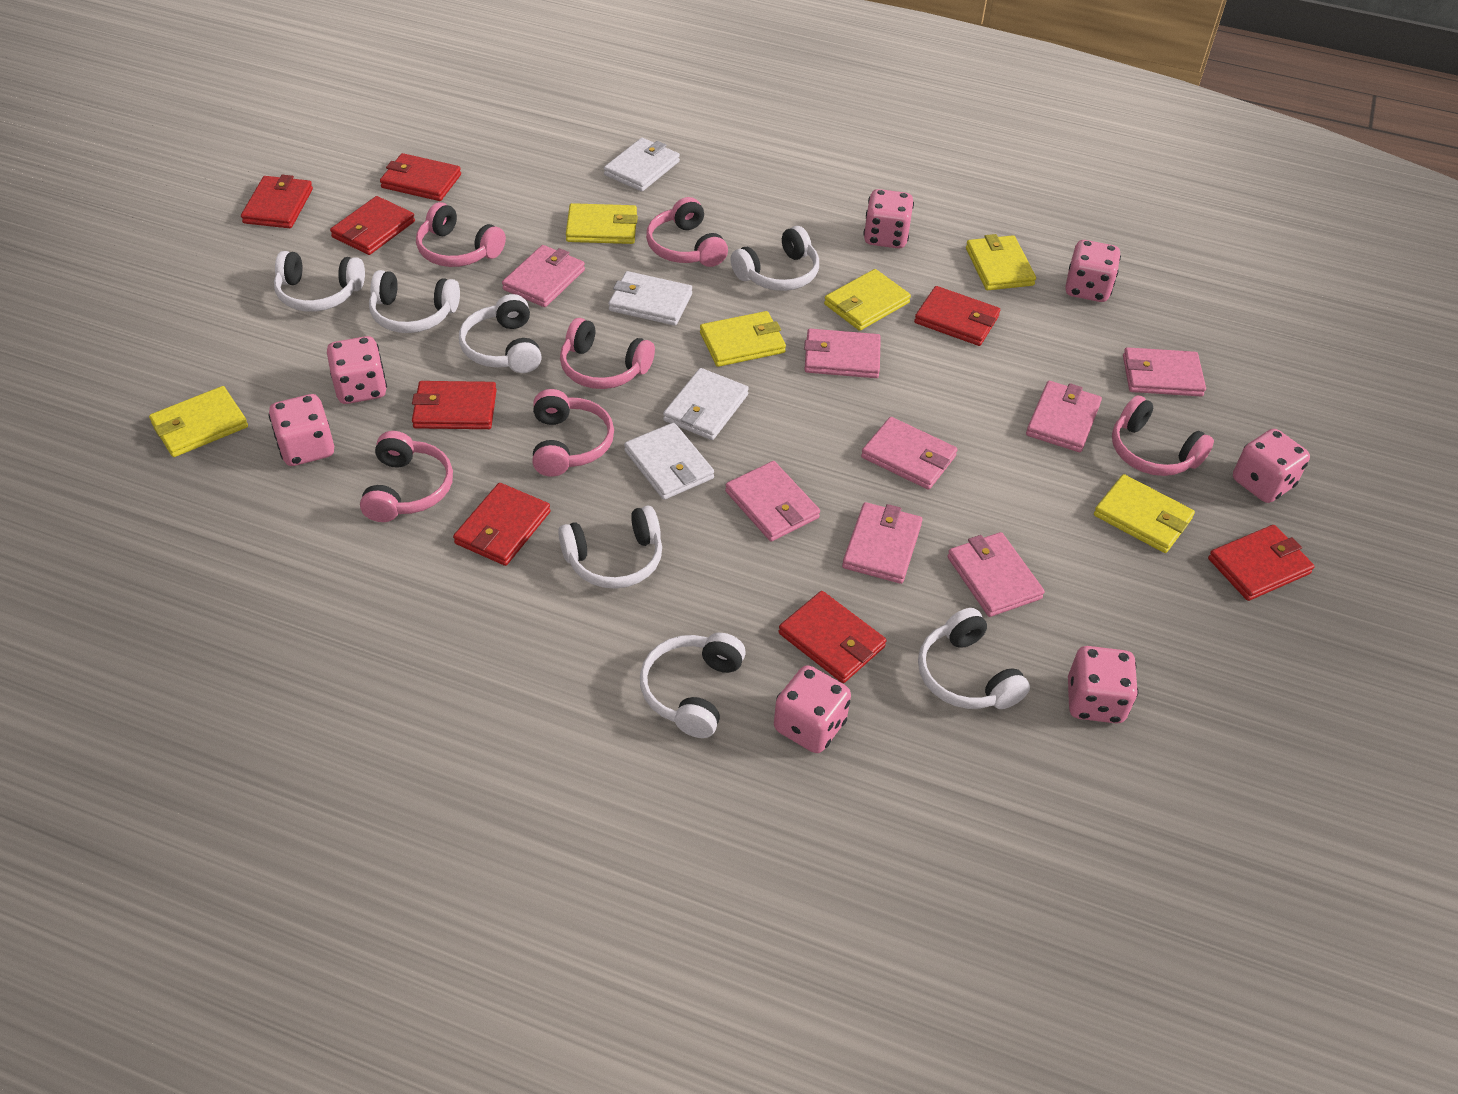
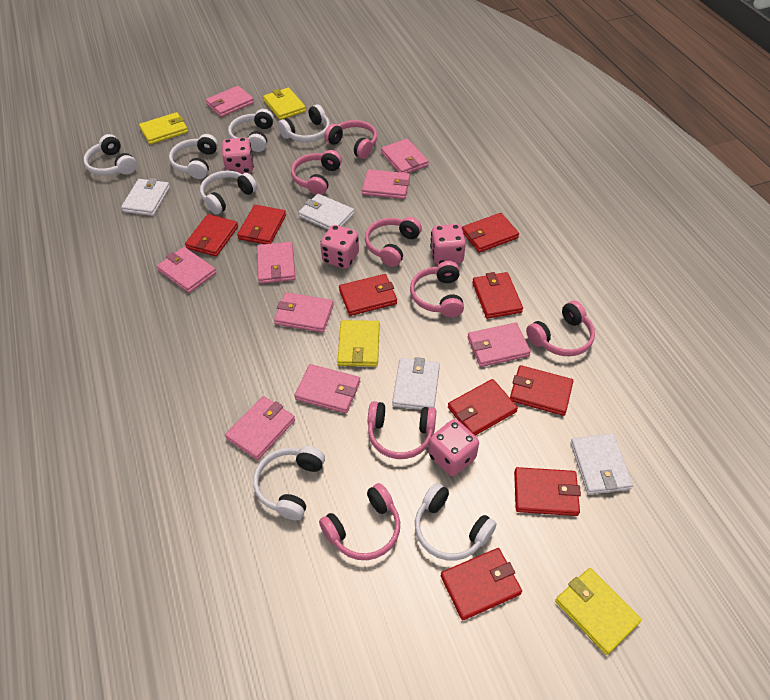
pink dice: 7 -> 4
pink headphones: 6 -> 7
pink wallet: 8 -> 9
red wallet: 8 -> 9
yellow wallet: 6 -> 4

